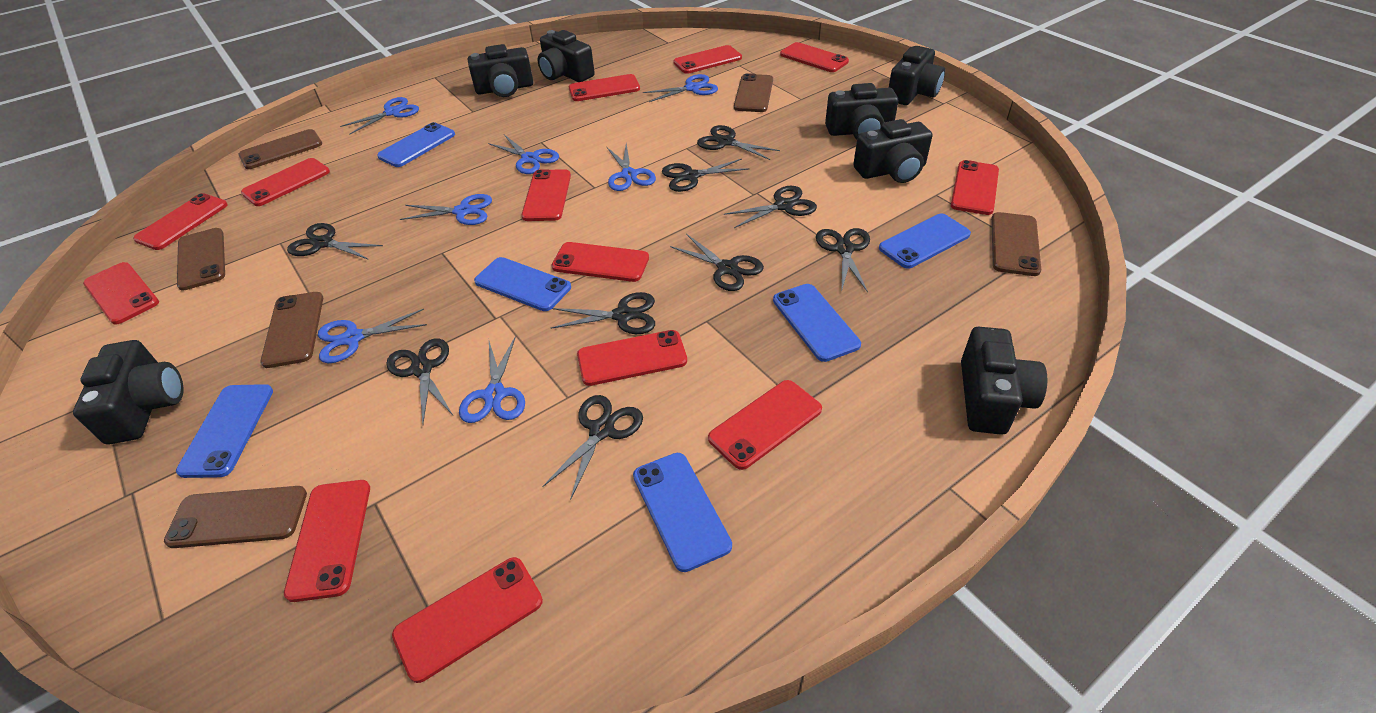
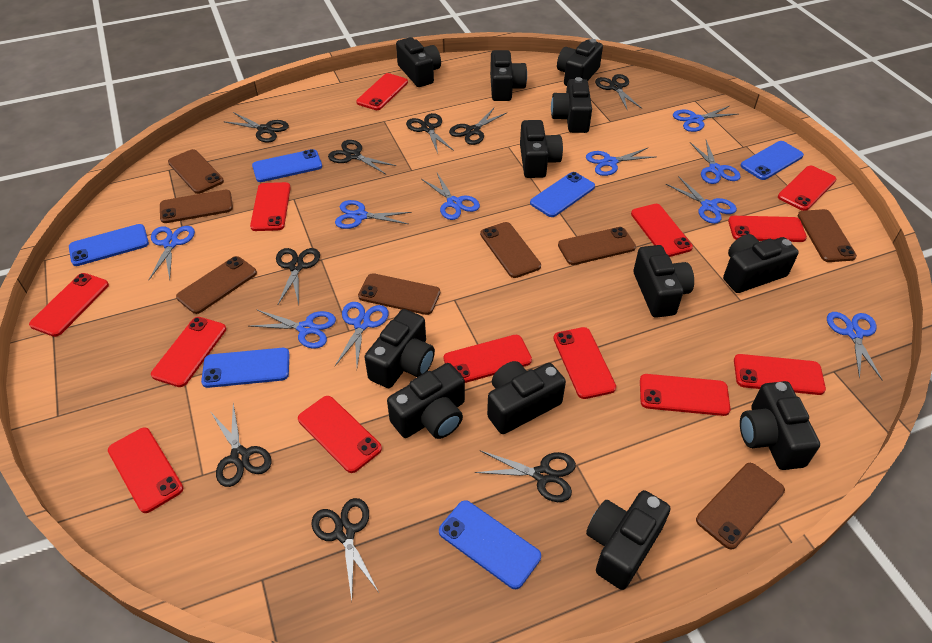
black camera: 7 -> 12
blue scissors: 7 -> 10
brown phone: 6 -> 8

